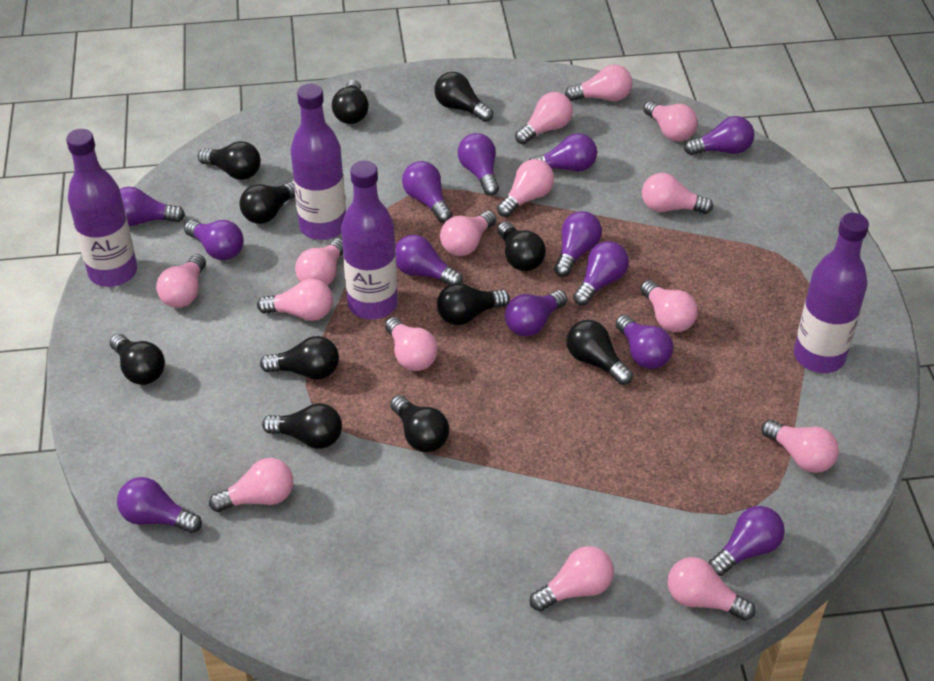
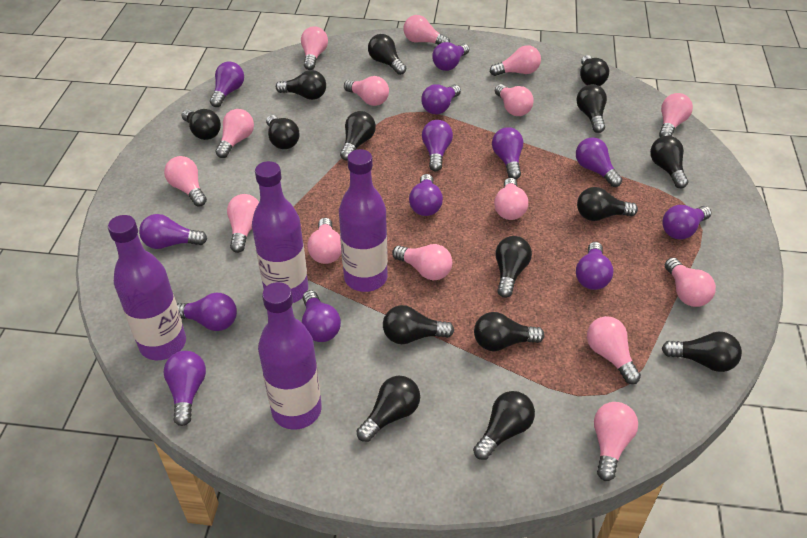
black light bulb: 11 -> 15

